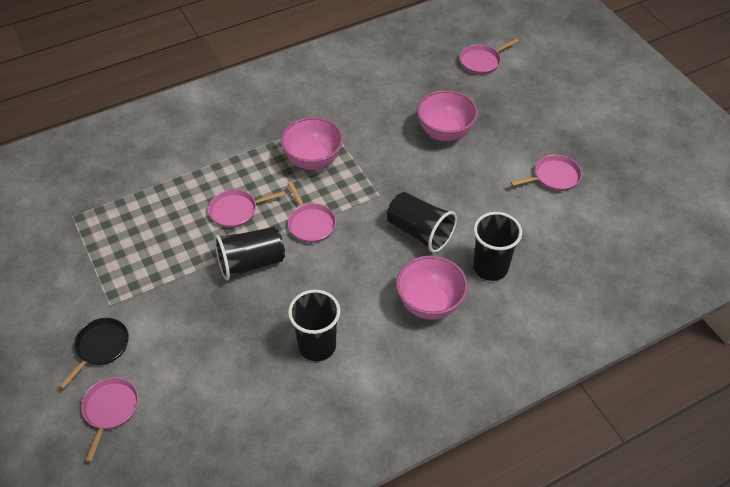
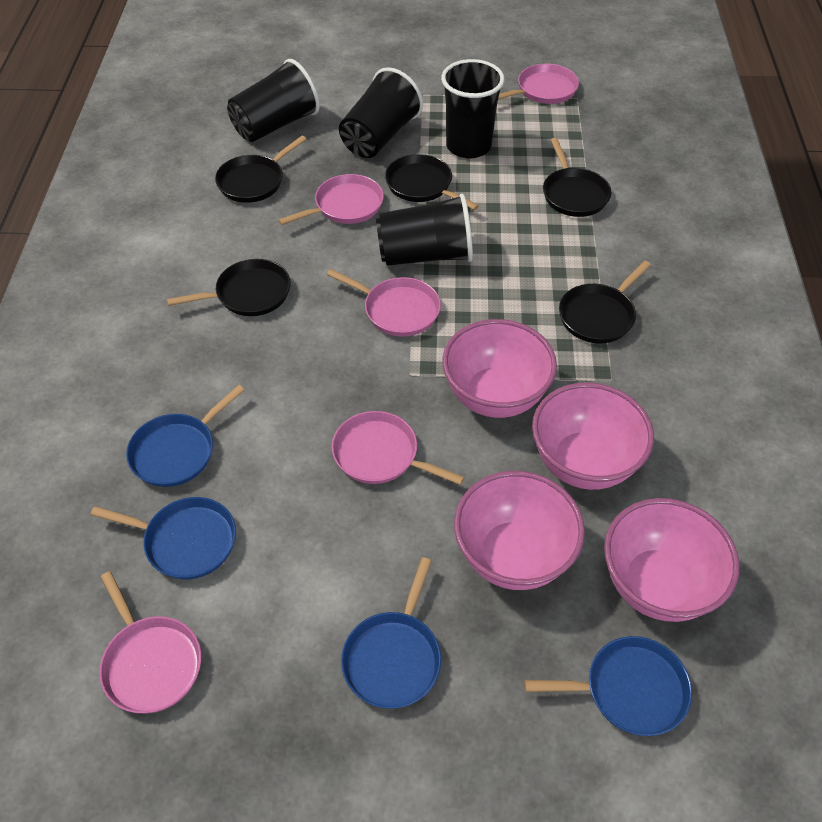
black pan: 1 -> 5
blue pan: 0 -> 4
pink bowl: 3 -> 4

